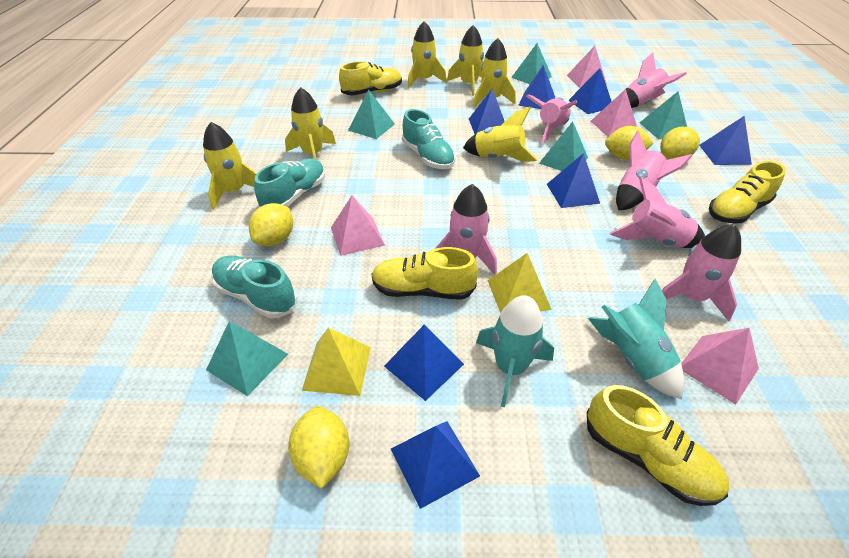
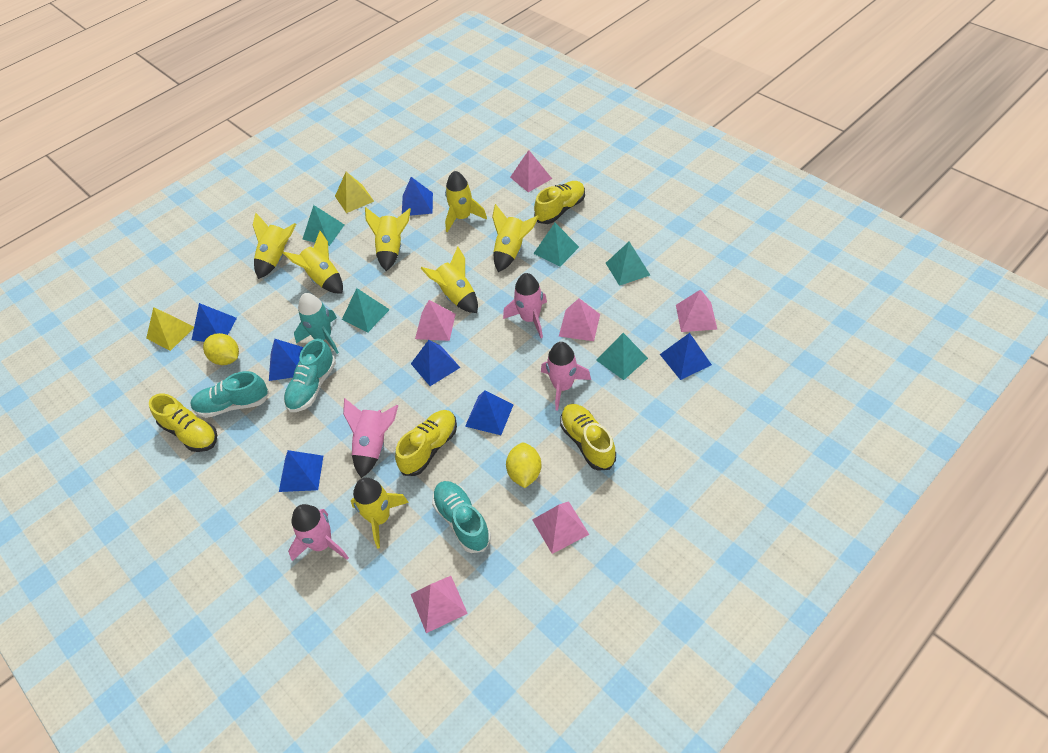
pink pyramid: 4 -> 6
pink rocket: 6 -> 4
turquoise rocket: 2 -> 1
yellow lemon: 4 -> 2
yellow rocket: 6 -> 7

